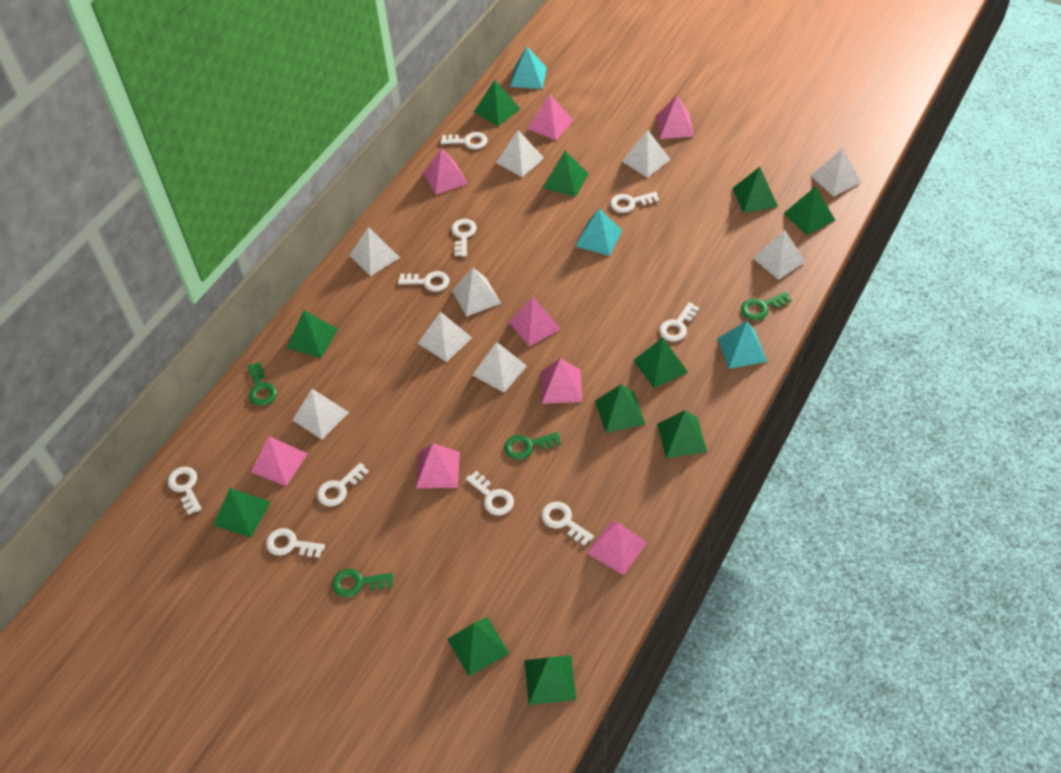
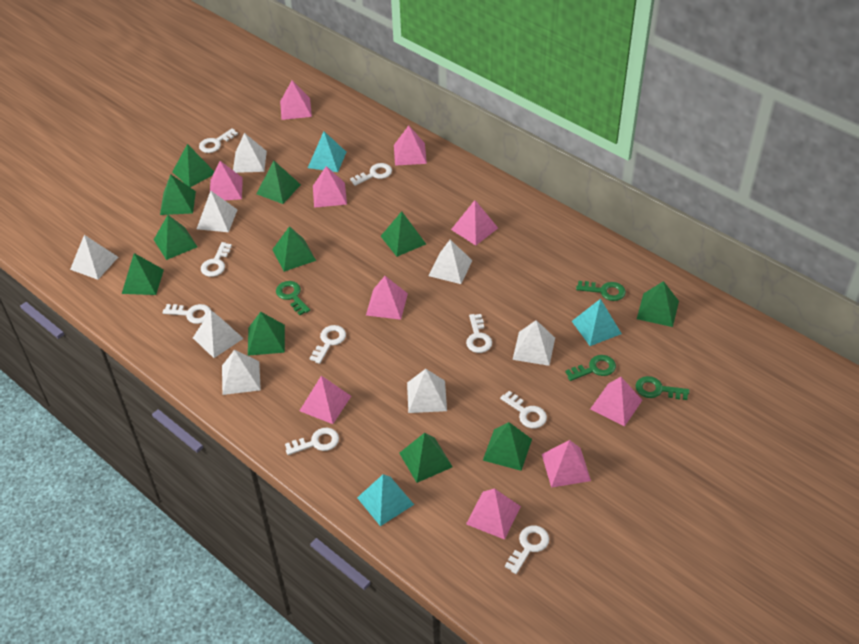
pink pyramid: 8 -> 10
white key: 10 -> 9
white pyramid: 9 -> 8

